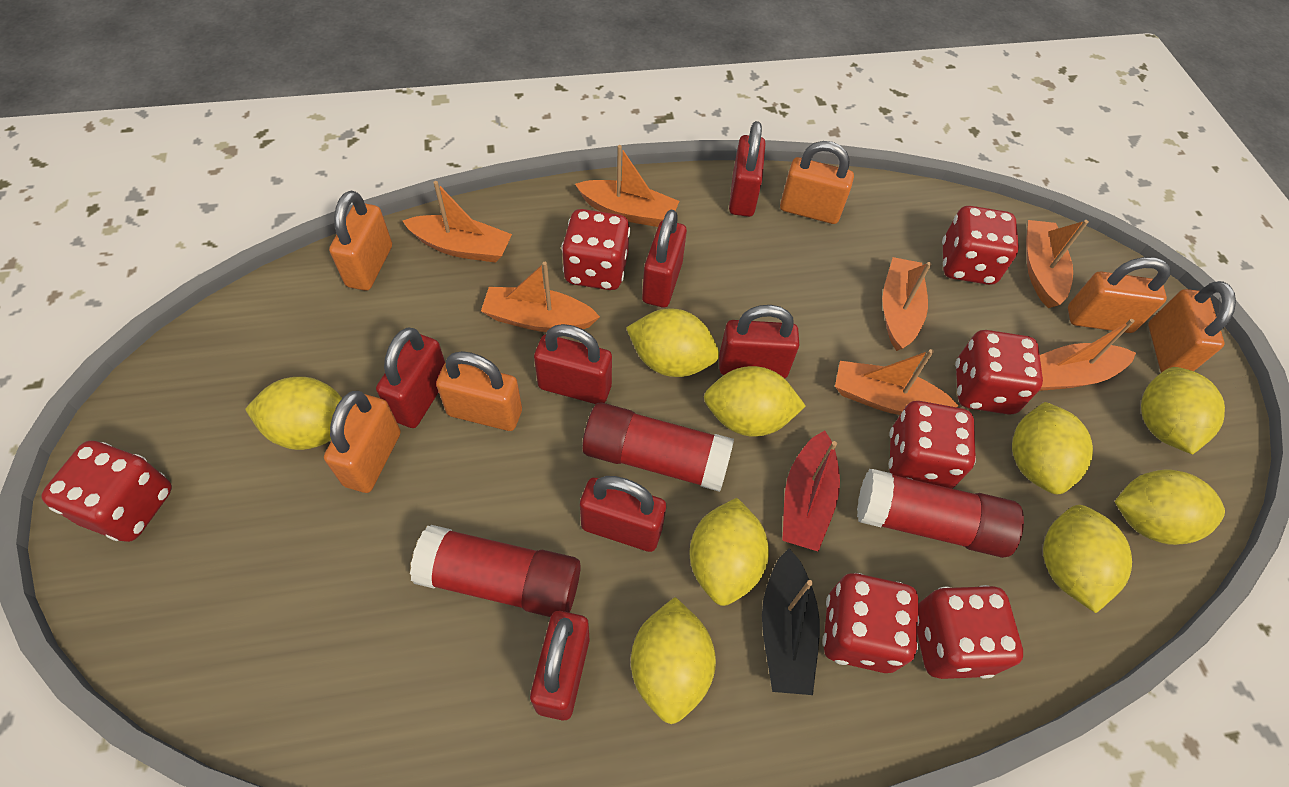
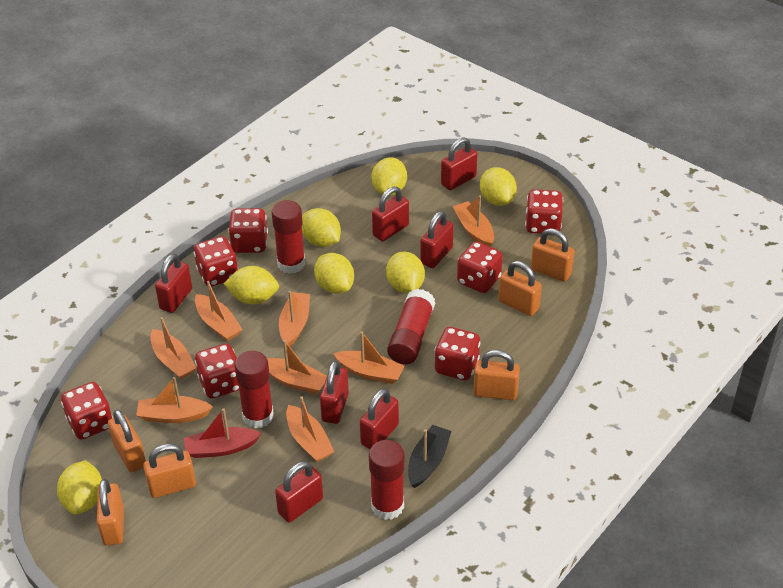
orange boat: 7 -> 8
red glue stick: 3 -> 4
yellow lemon: 9 -> 7

